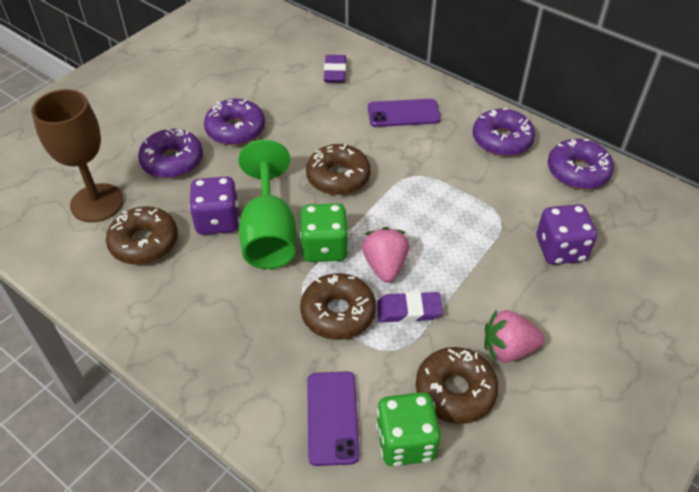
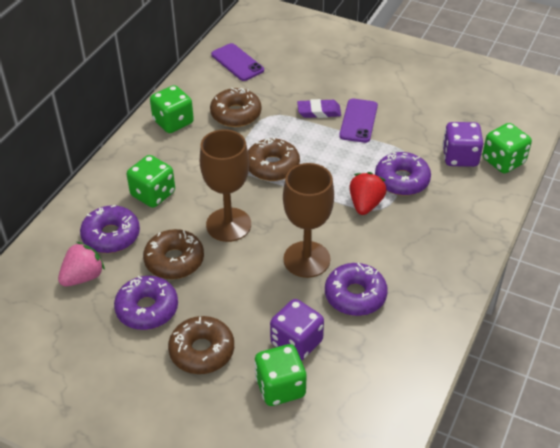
brown goblet: 1 -> 2
green dice: 2 -> 4
green goblet: 1 -> 0
pink strawberry: 2 -> 1
purple eraser: 2 -> 1
red strawberry: 0 -> 1

